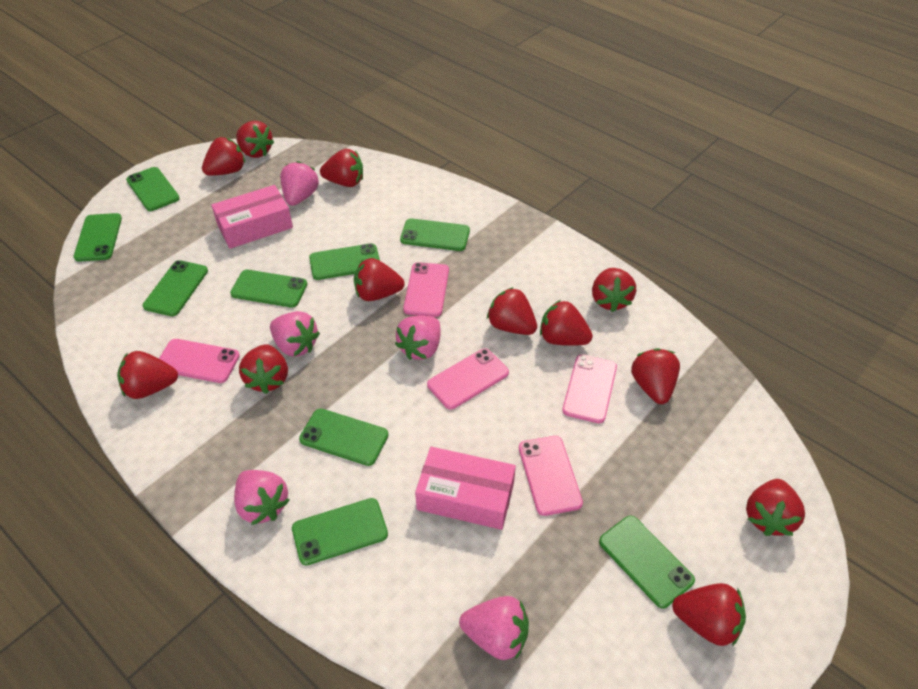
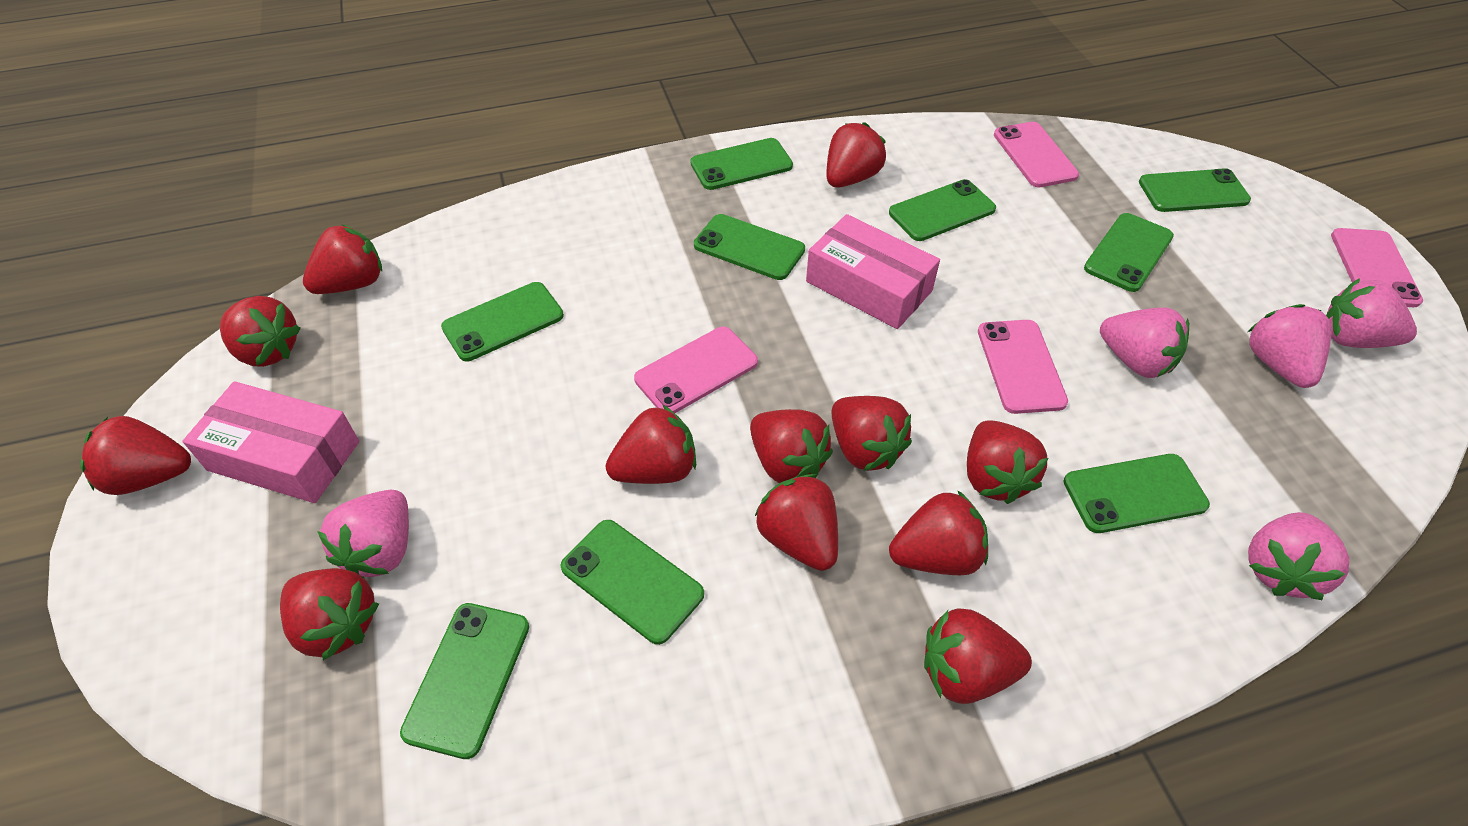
pink phone: 5 -> 4

